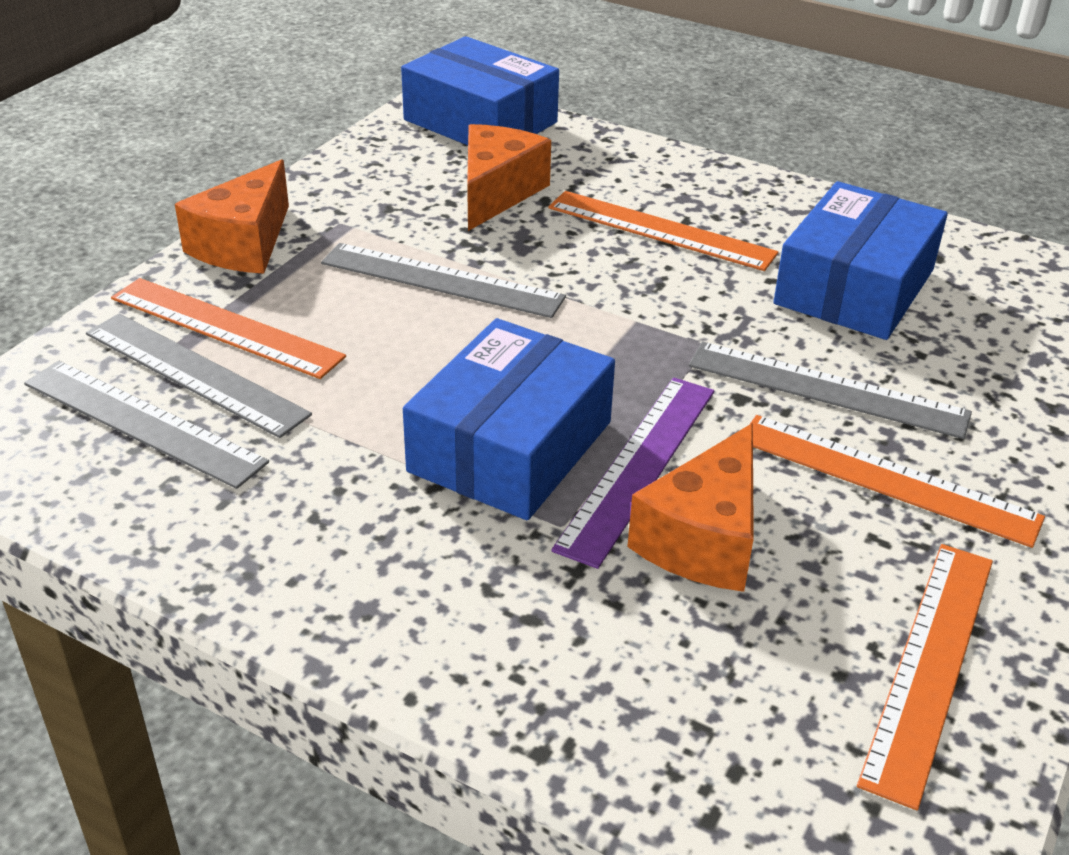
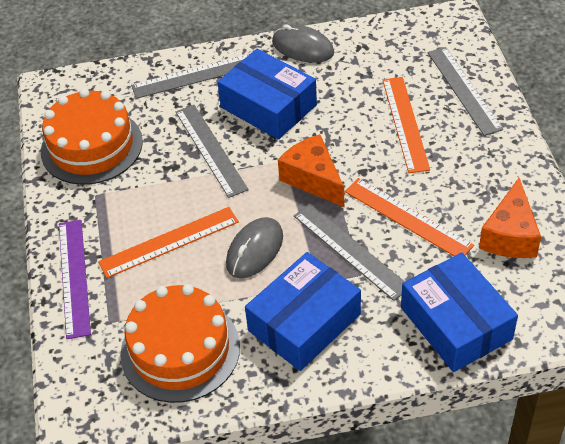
grey mouse: 0 -> 2
orange cake: 0 -> 2
orange cheese: 3 -> 2
orange ruler: 4 -> 3

